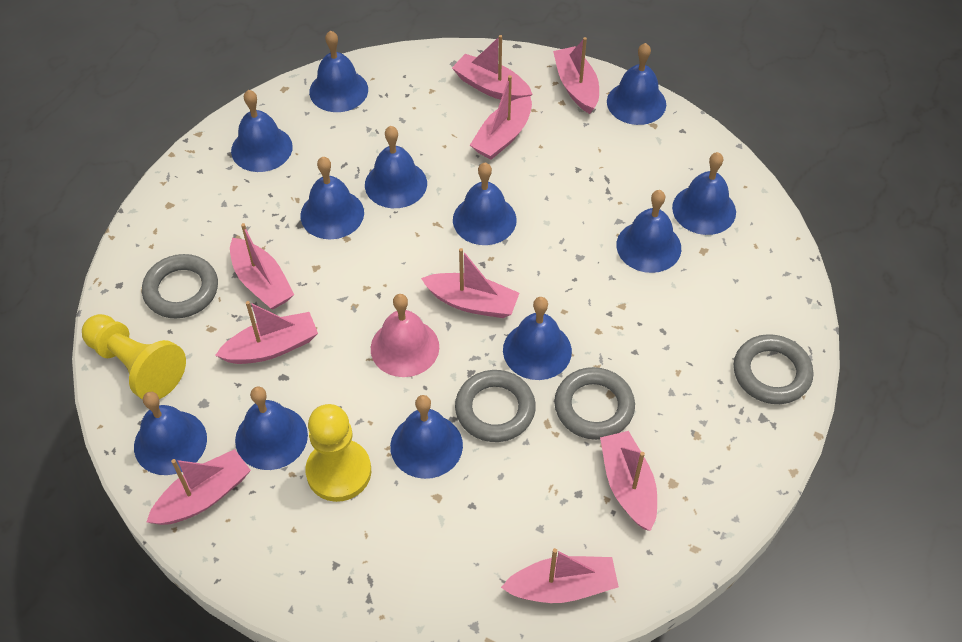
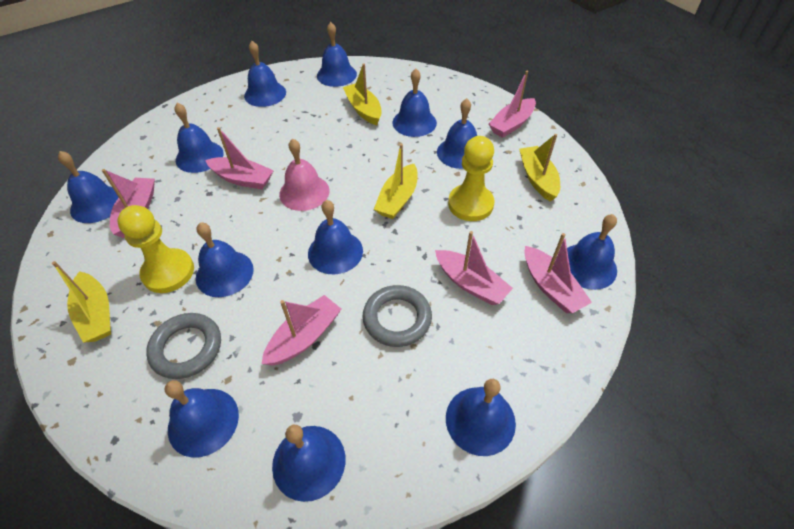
grey ring: 4 -> 2
pink boat: 9 -> 6
yellow boat: 0 -> 4

